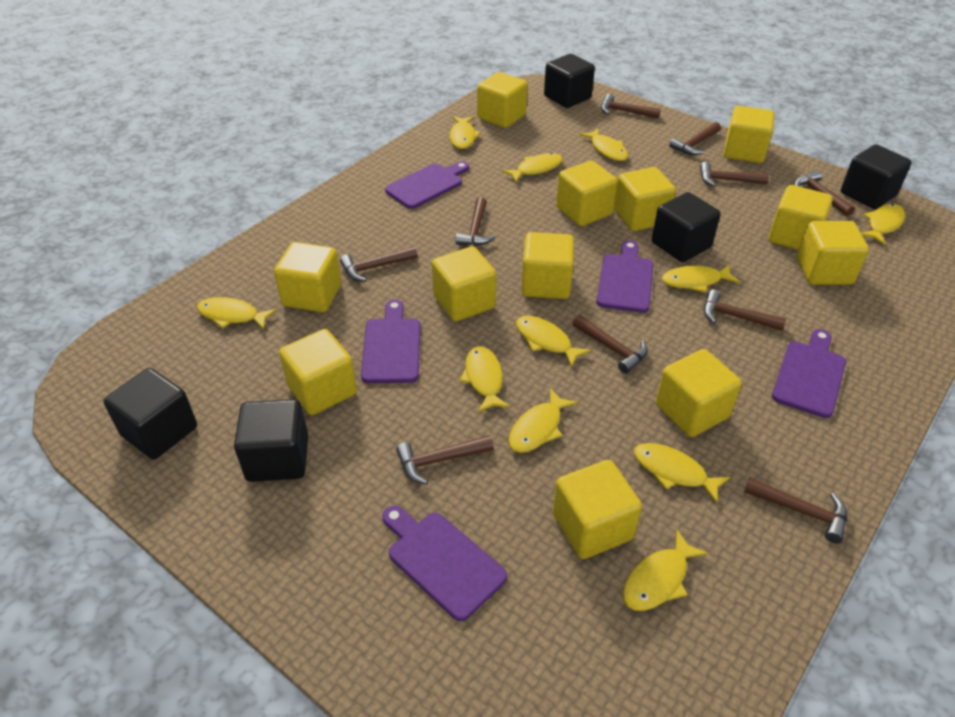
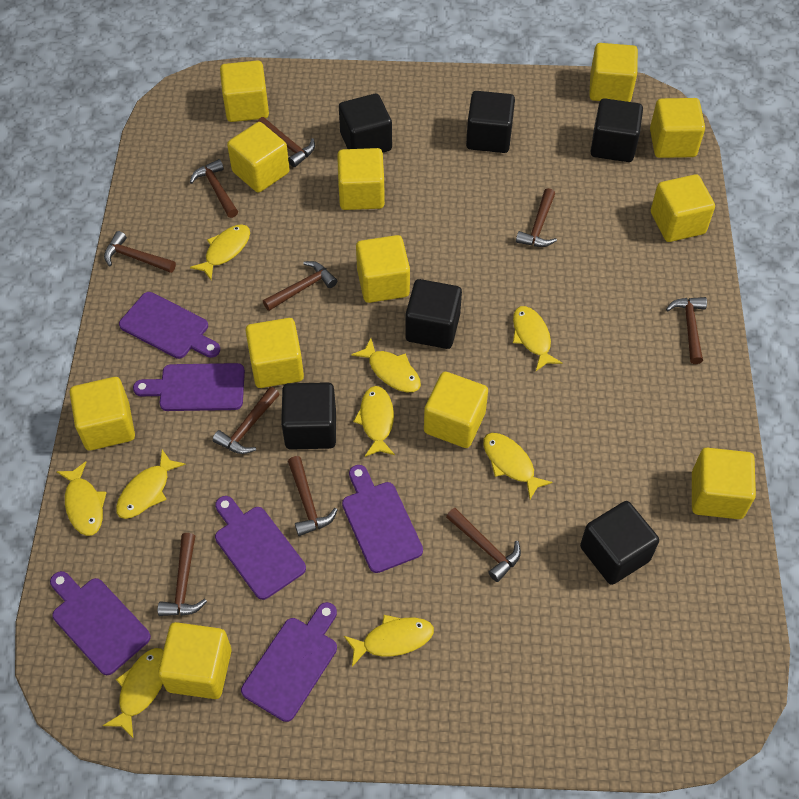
black cube: 5 -> 6
purple cutting board: 5 -> 6
yellow fish: 11 -> 9

